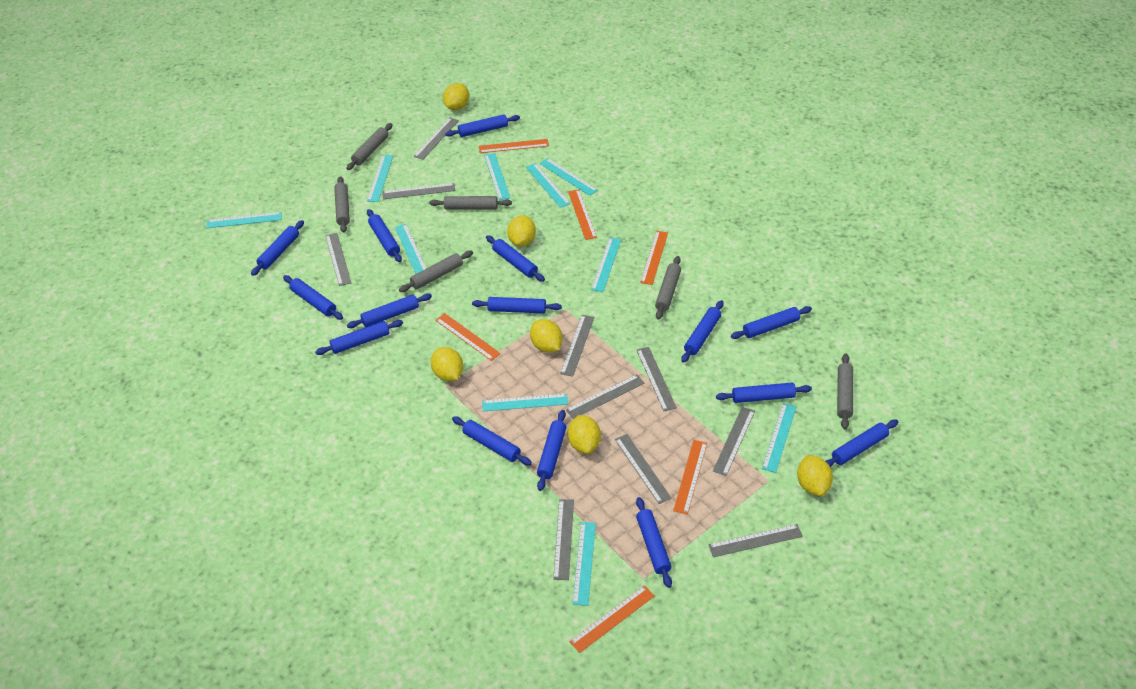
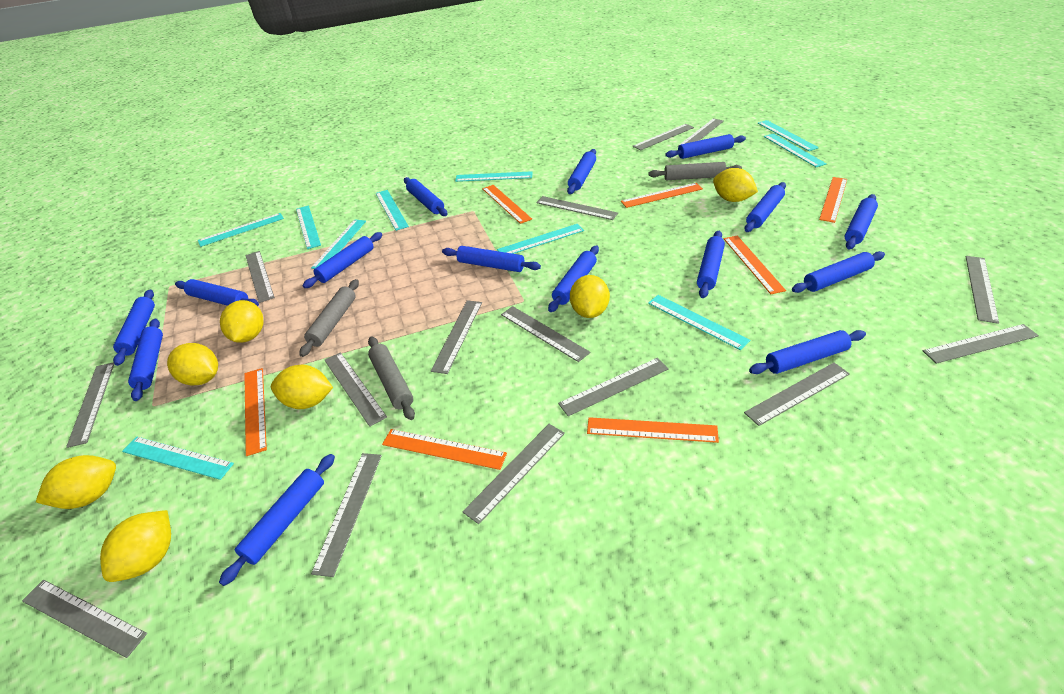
grey rolling pin: 6 -> 3
grey ruler: 10 -> 15
orange ruler: 6 -> 7
yellow lemon: 6 -> 7

